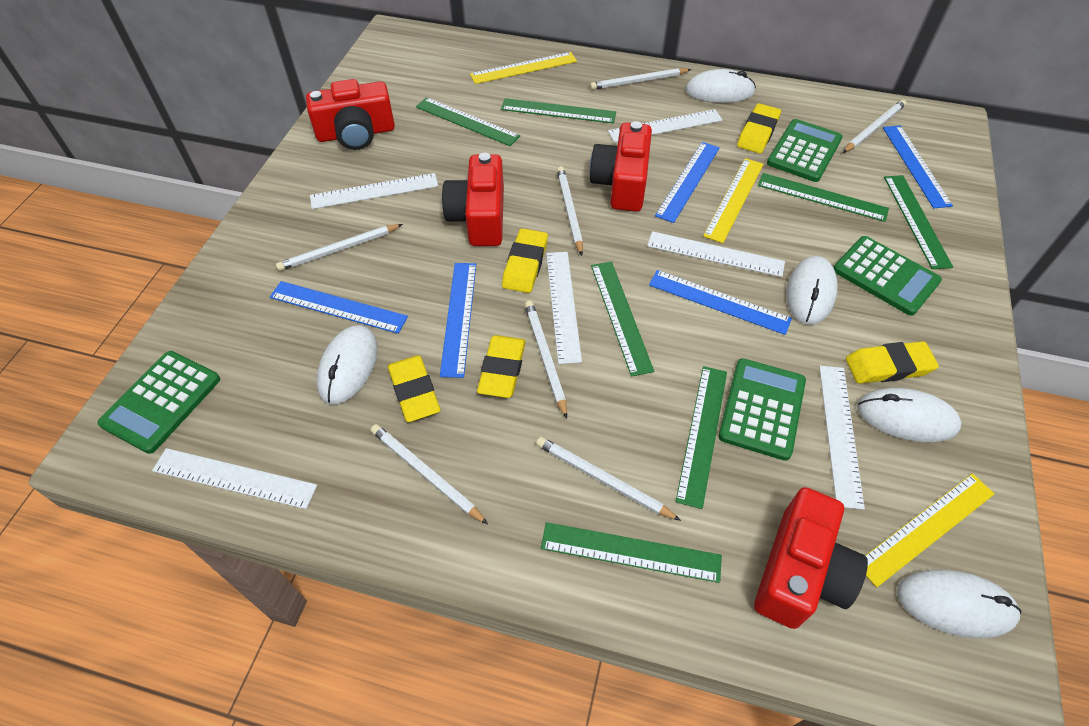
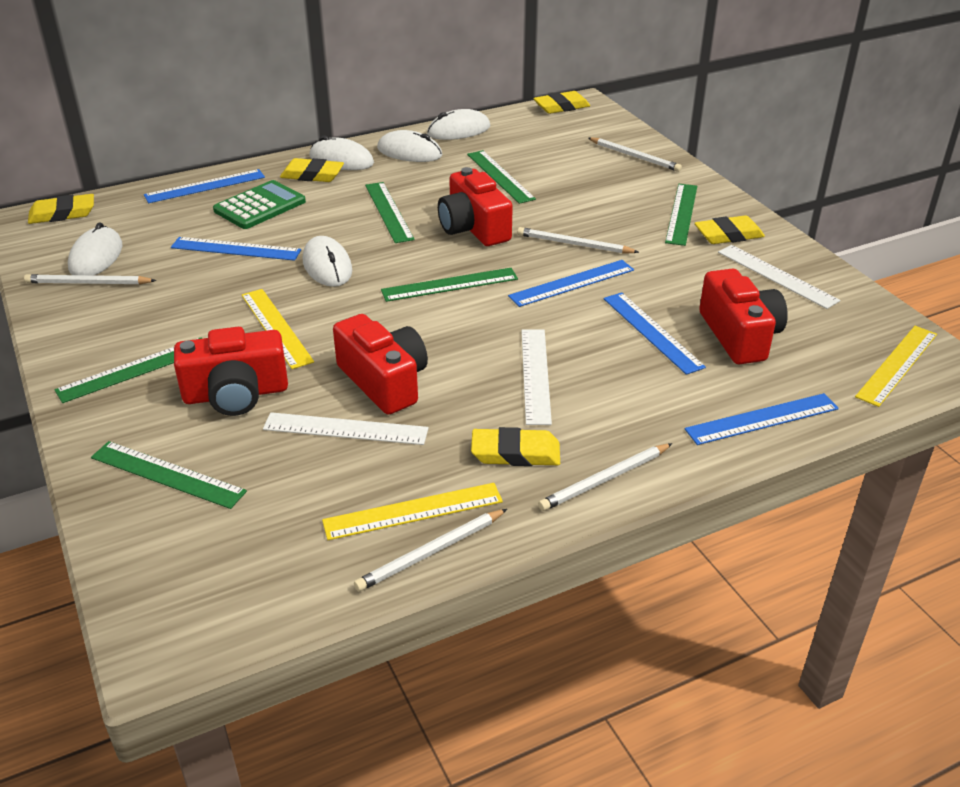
green calculator: 4 -> 1
green ruler: 7 -> 6
white pencil: 7 -> 5
white ruler: 6 -> 3

